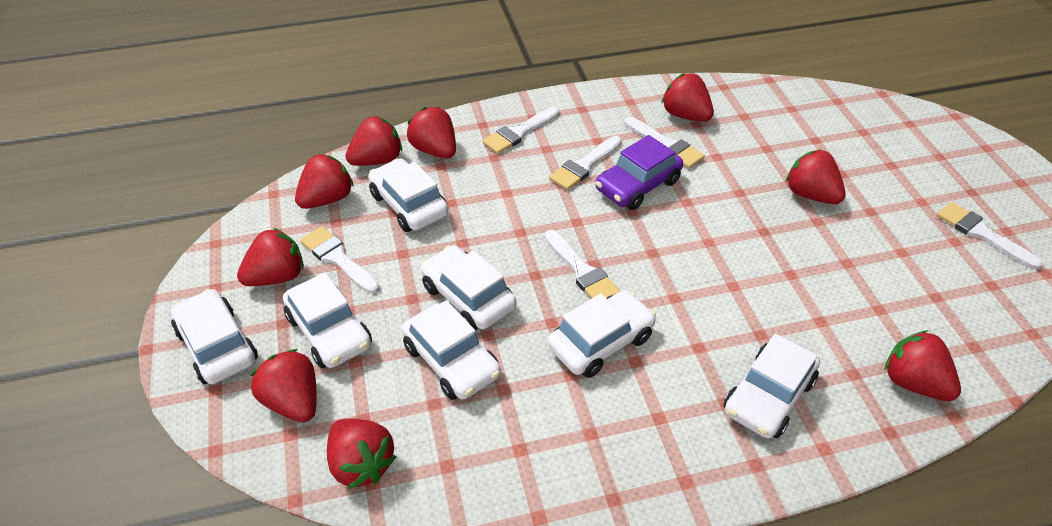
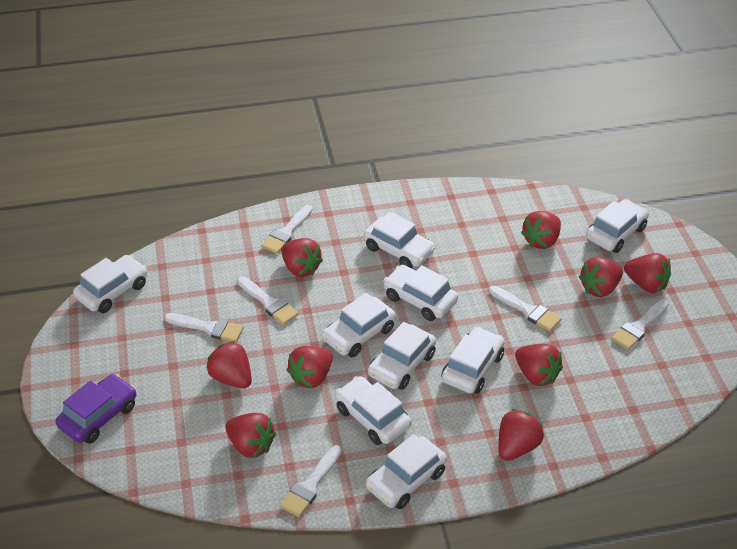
white car: 7 -> 9

